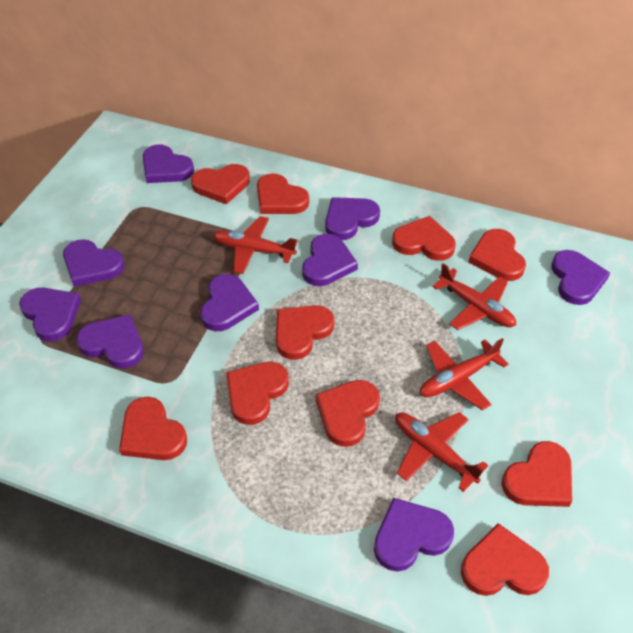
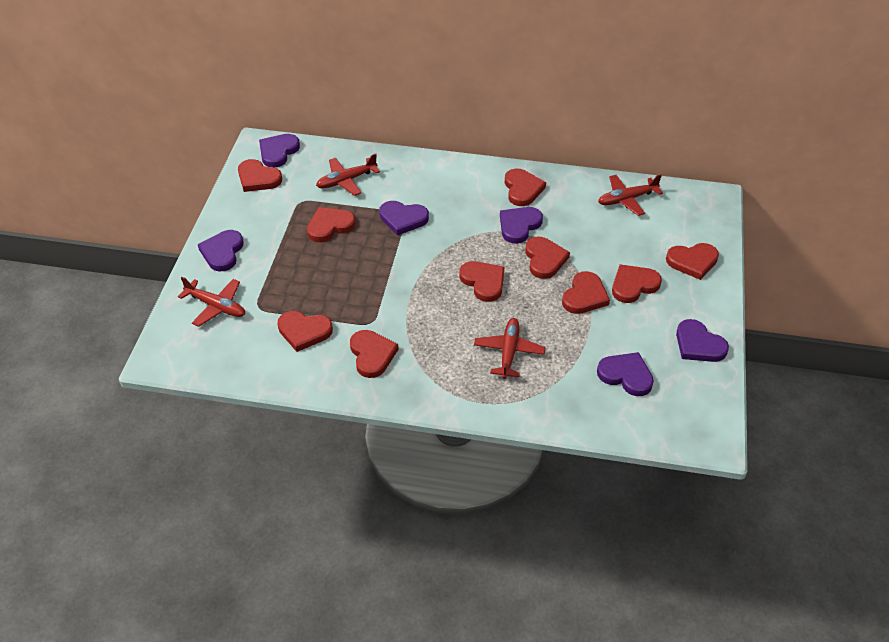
purple heart: 9 -> 6

